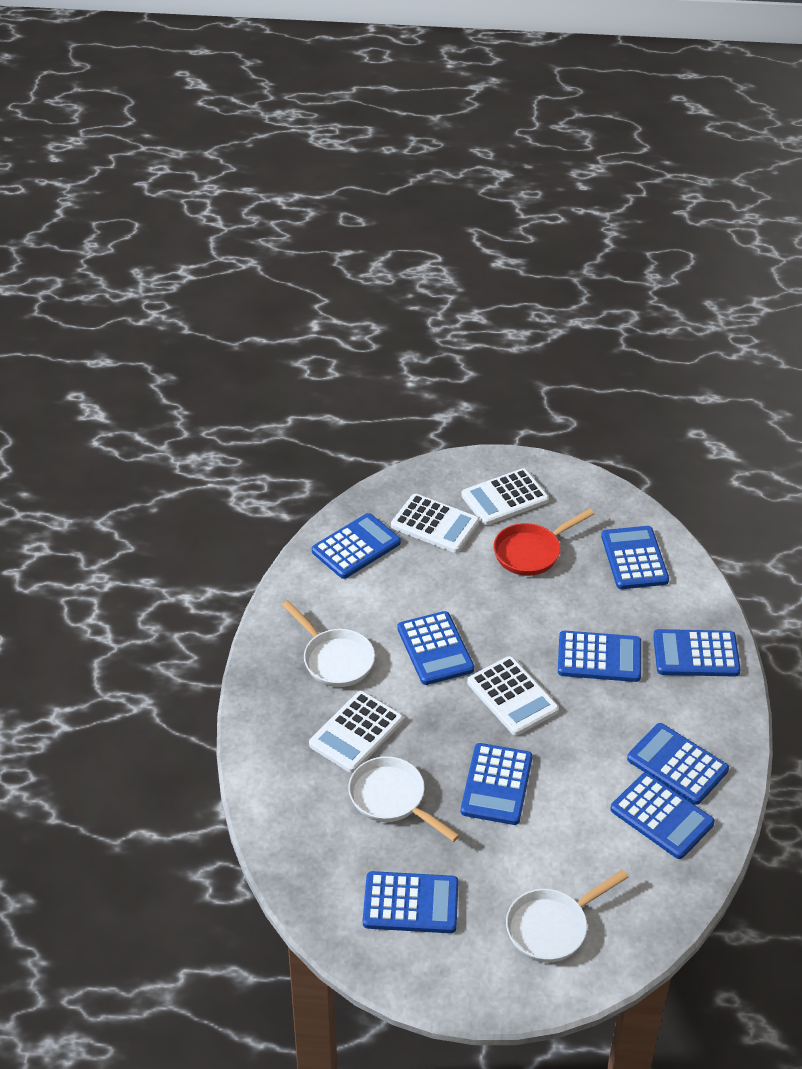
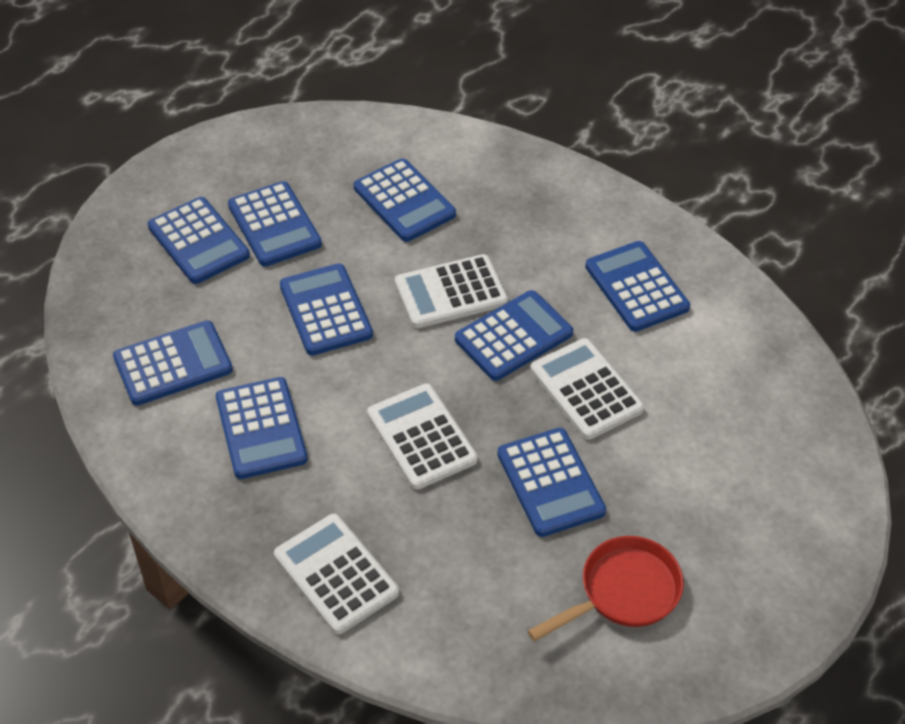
white pan: 3 -> 0

